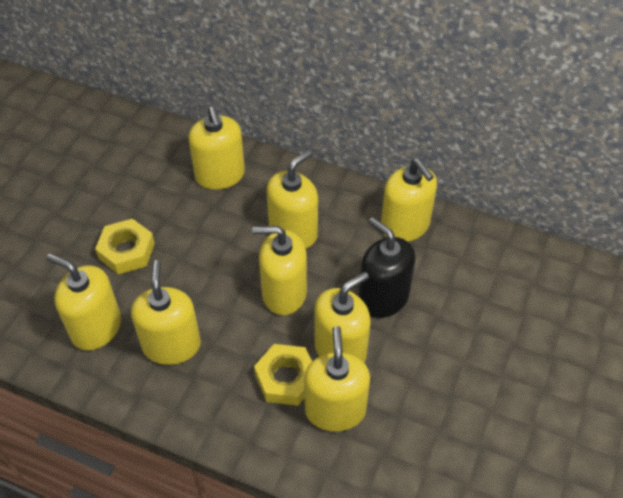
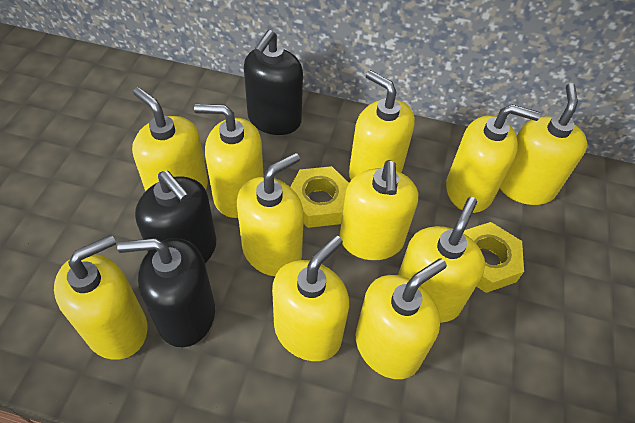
black soap dispenser: 1 -> 3
yellow soap dispenser: 8 -> 11

